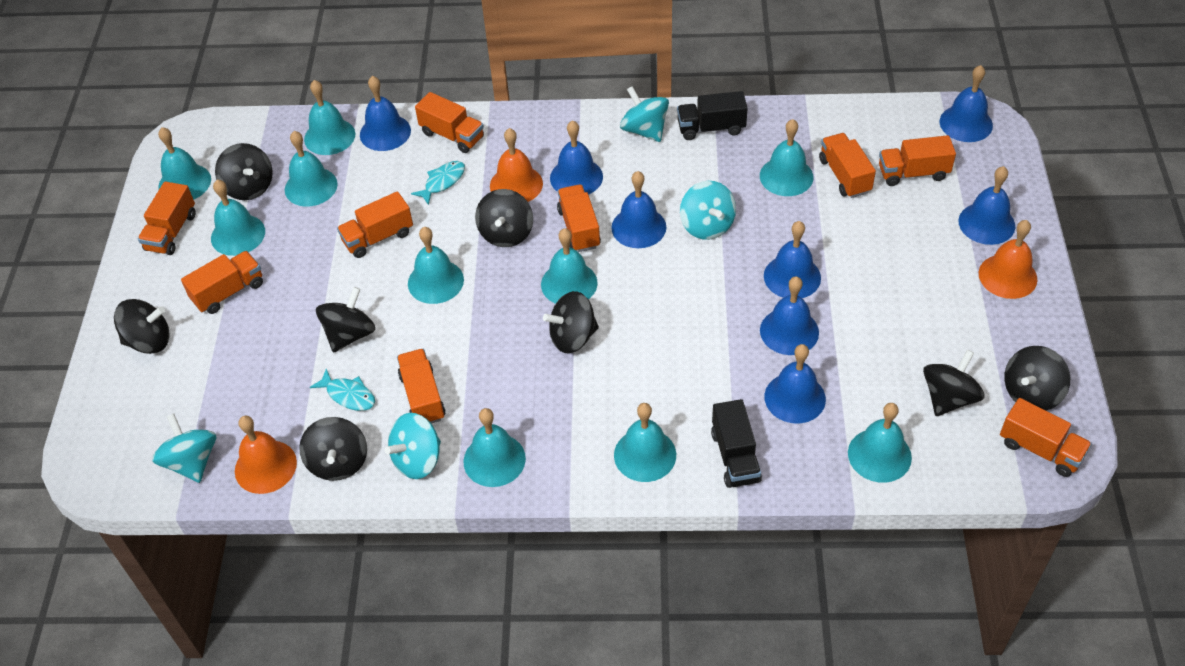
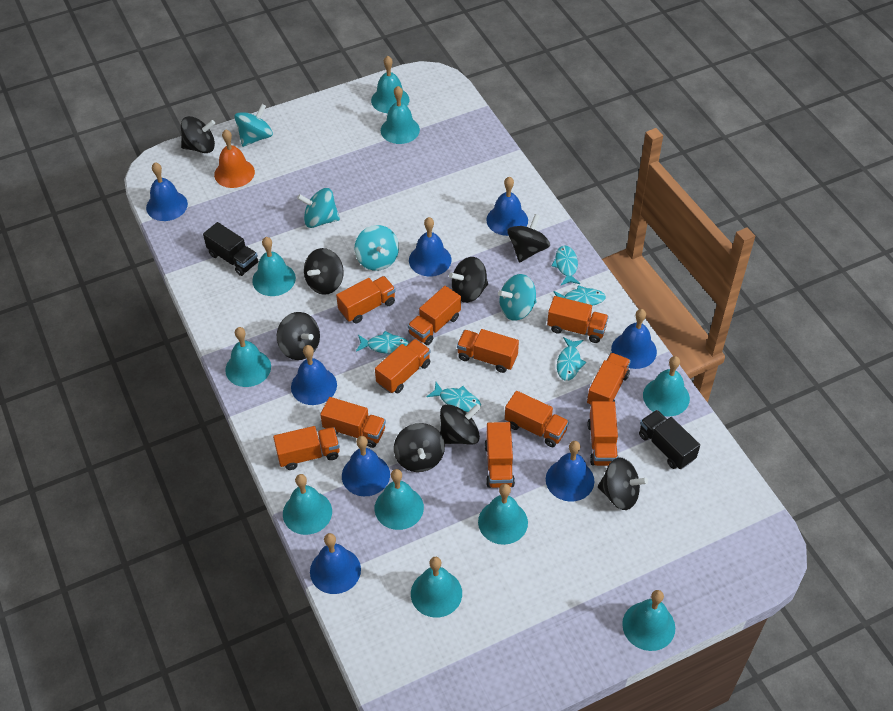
orange bell: 3 -> 1
orange truck: 9 -> 11
turquoise fish: 2 -> 5

